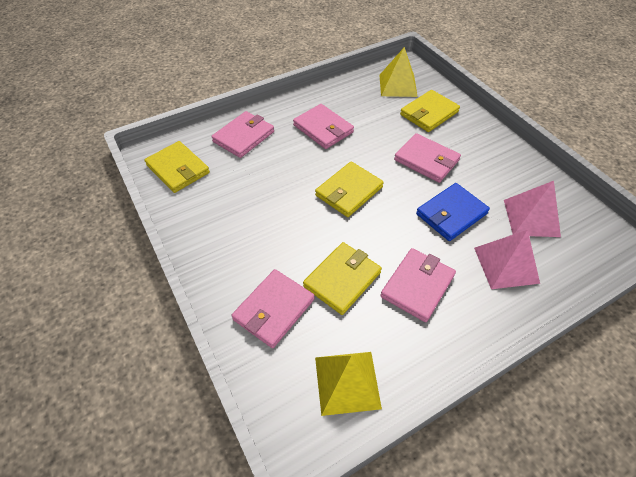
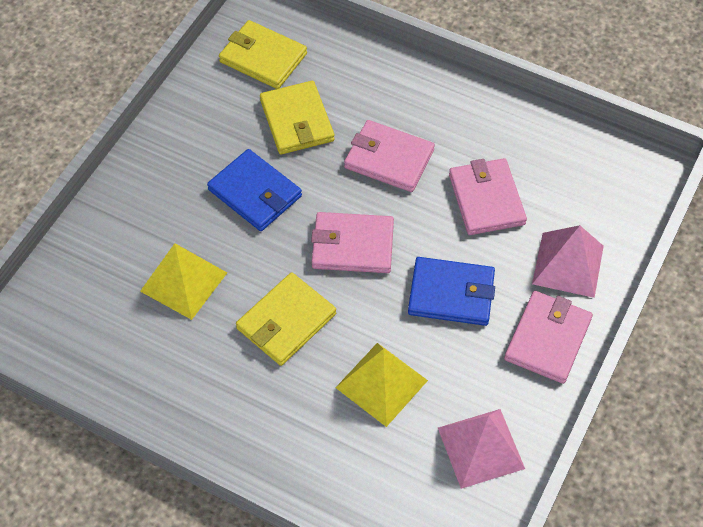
blue wallet: 1 -> 2
pink wallet: 5 -> 4
yellow wallet: 4 -> 3

